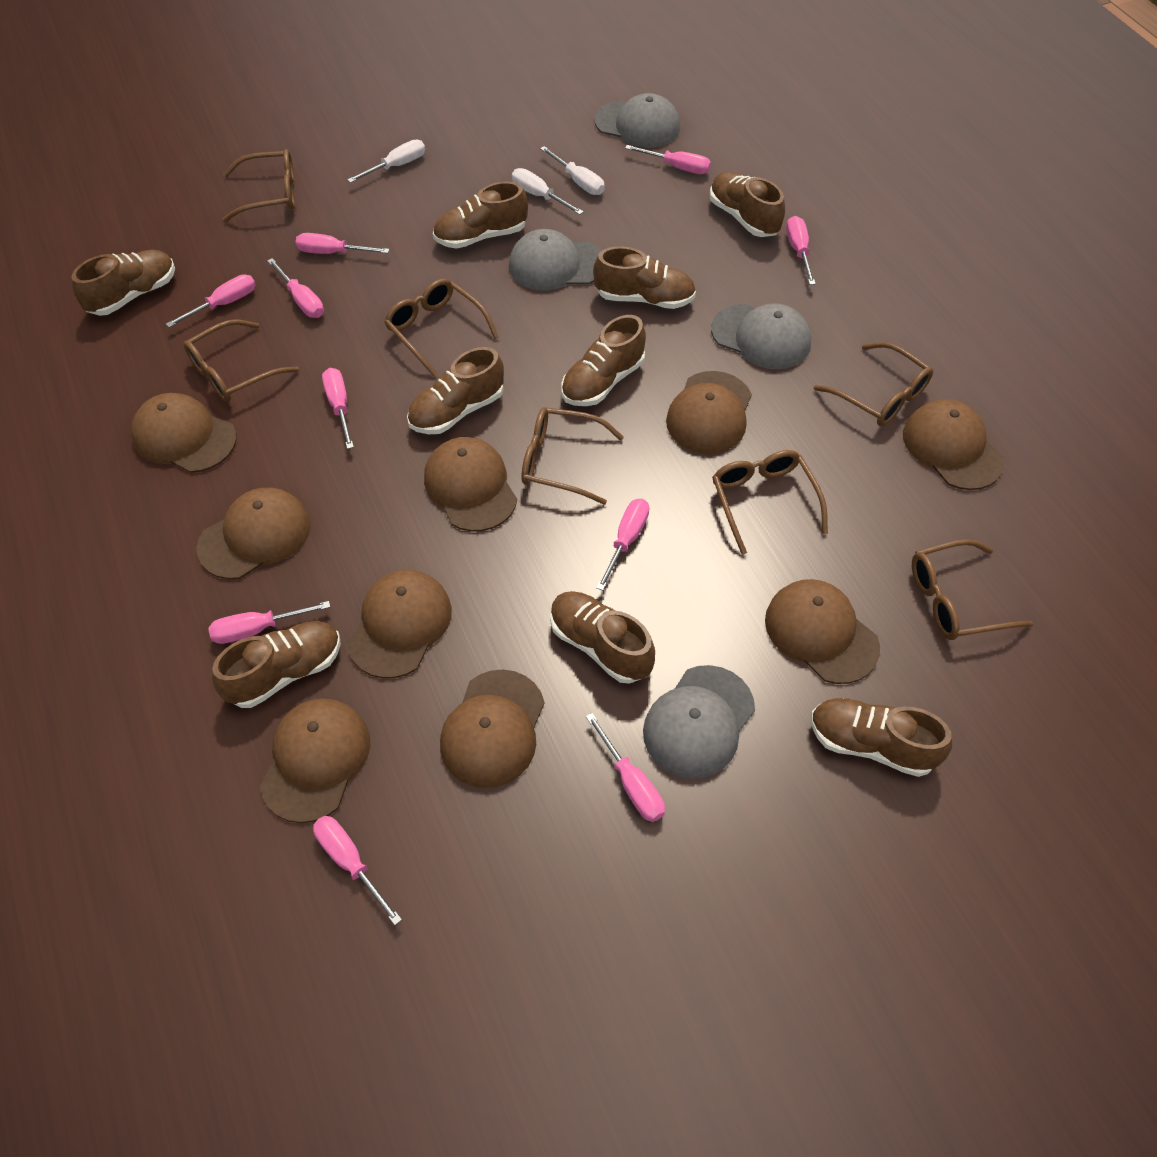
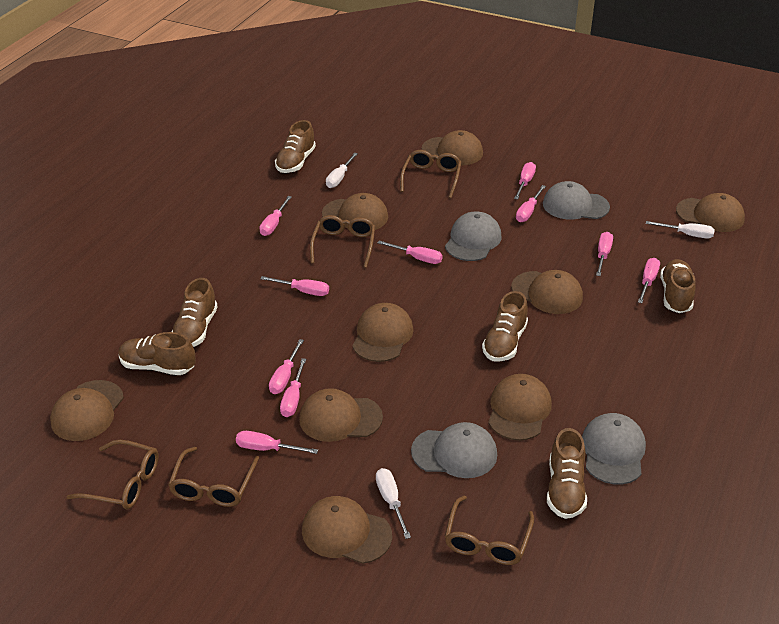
brown glasses: 7 -> 5
brown shoe: 9 -> 6

